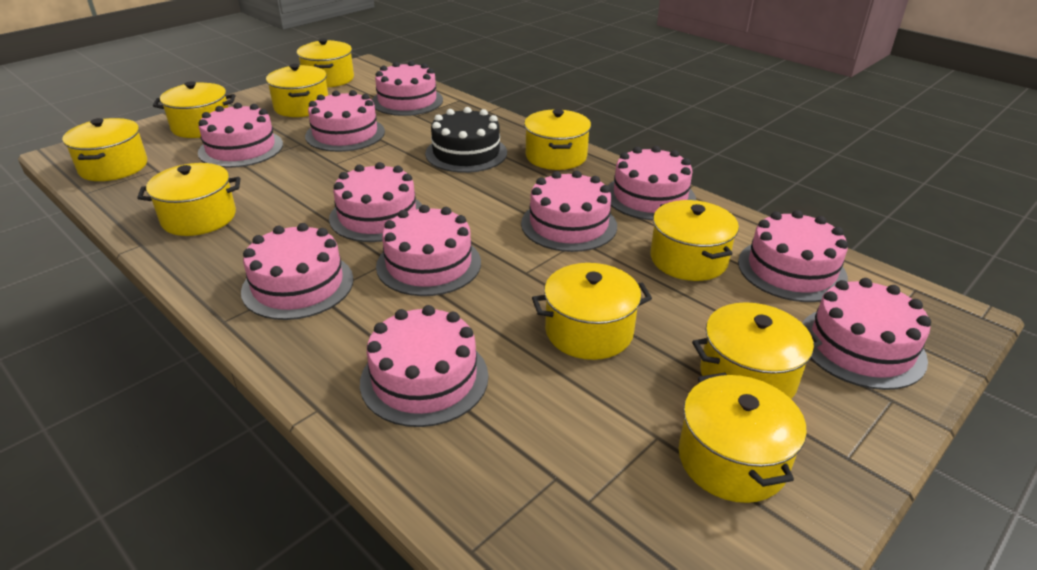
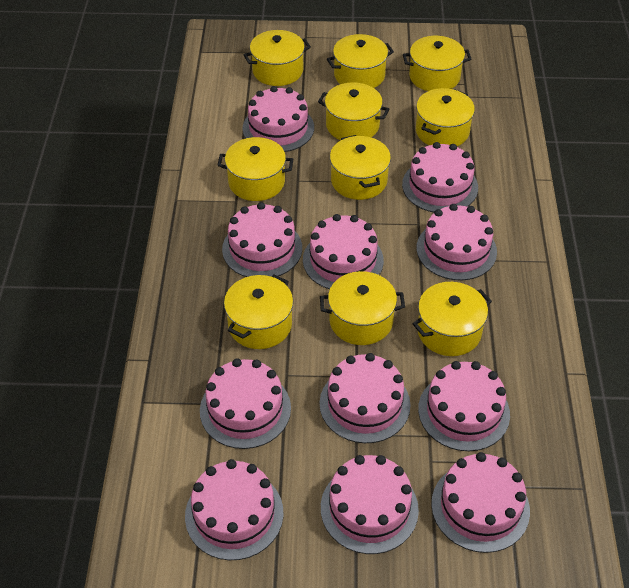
black cake: 1 -> 0

